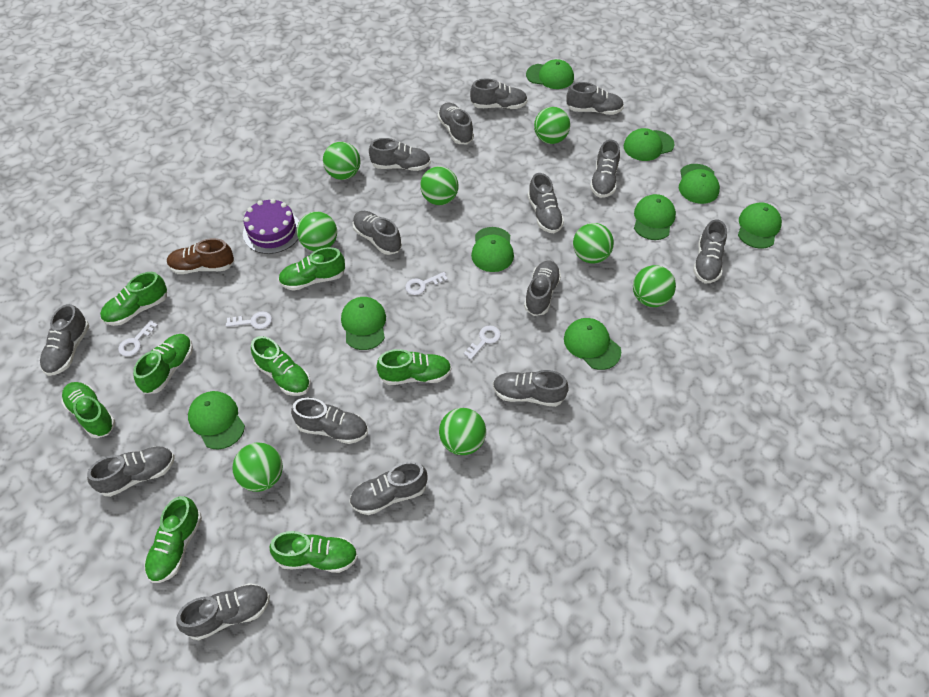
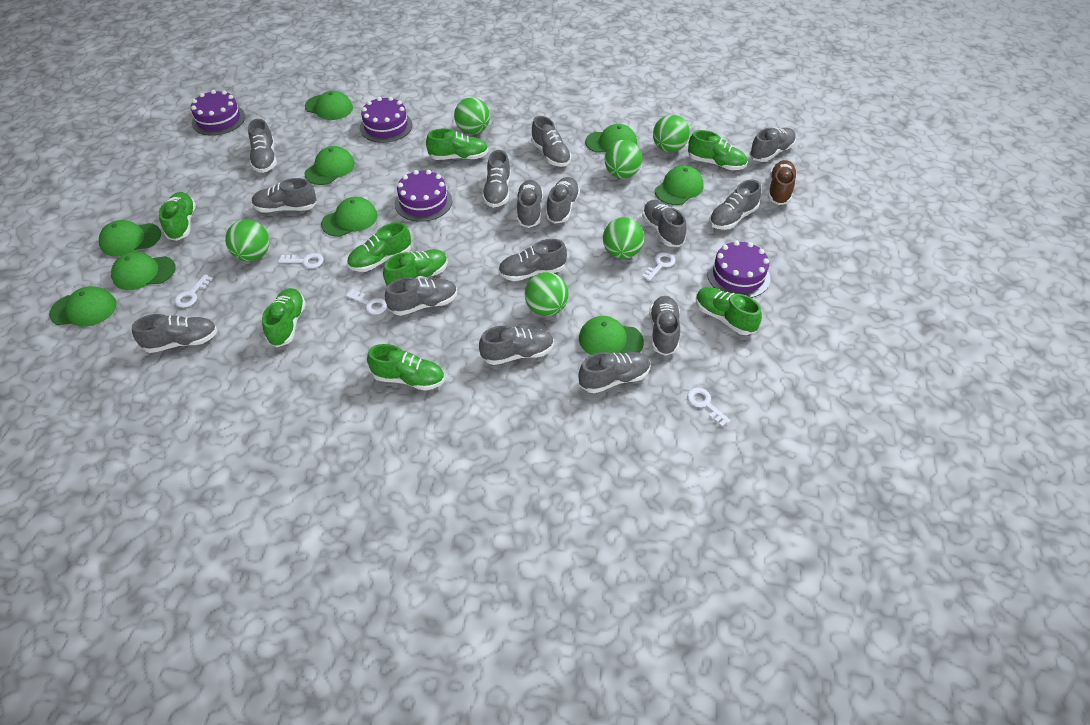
green ball: 8 -> 6
purple cake: 1 -> 4
white key: 4 -> 5

